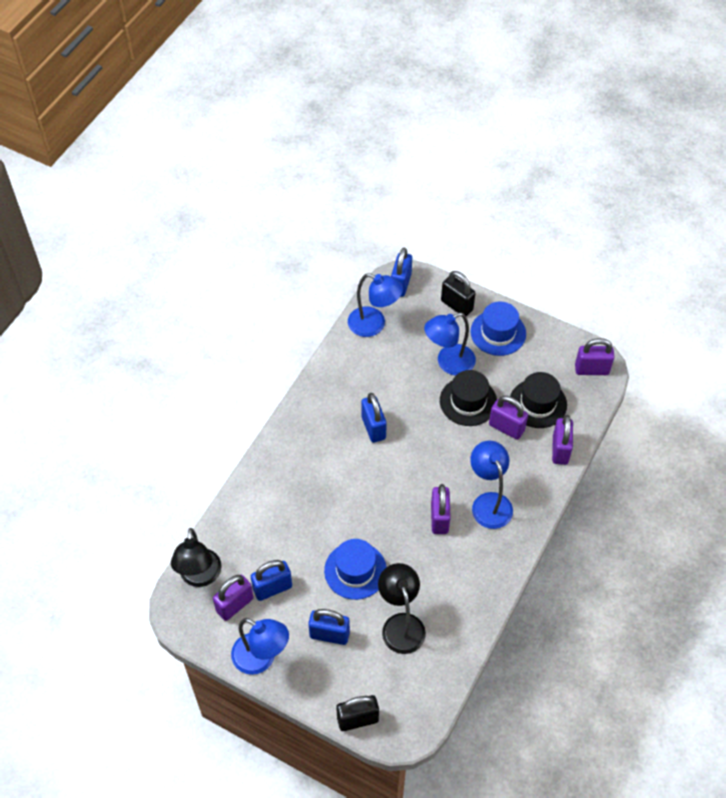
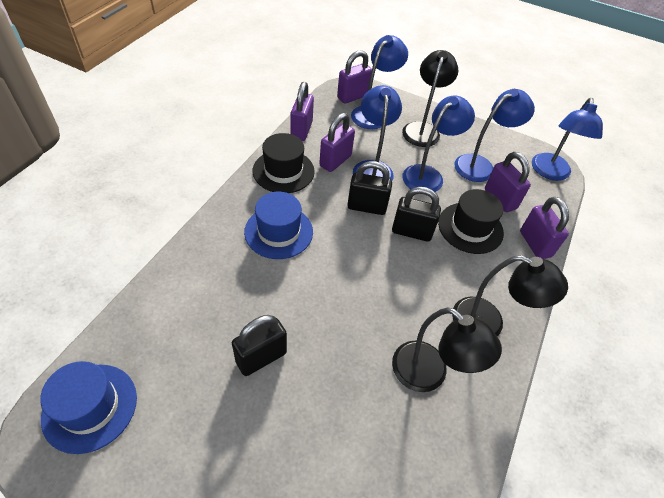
black lamp: 2 -> 3
black padlock: 2 -> 3
blue lamp: 4 -> 5
blue padlock: 4 -> 0

